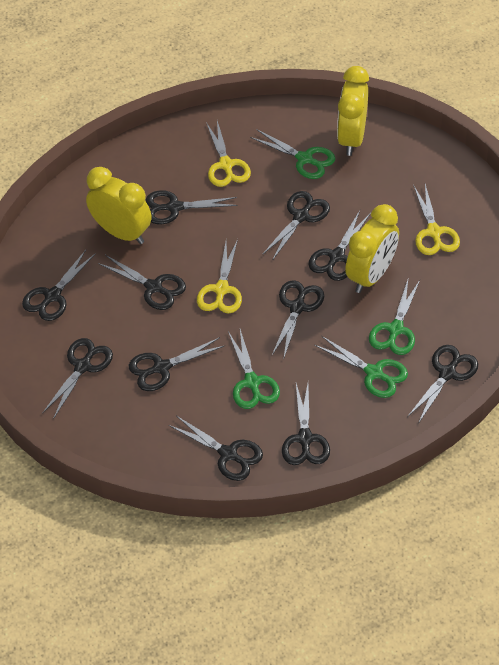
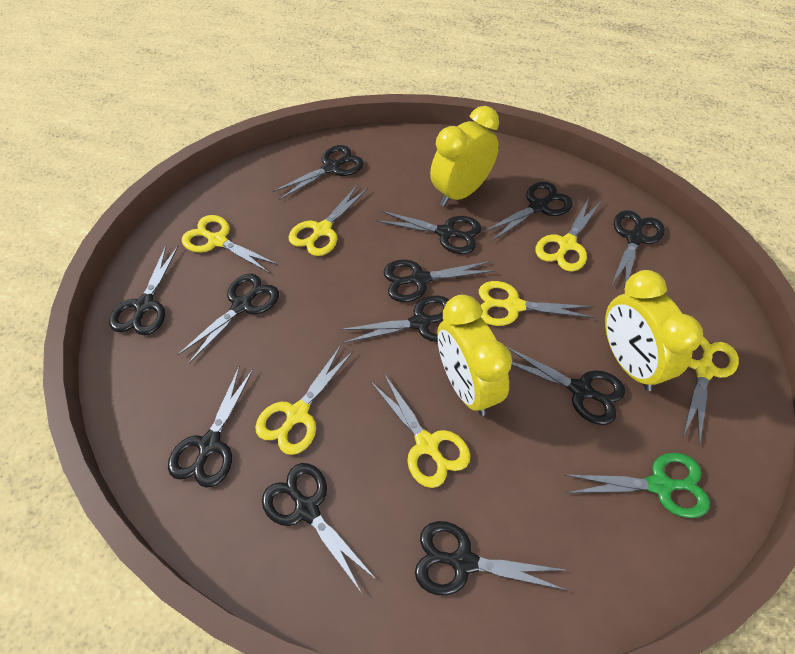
black scissors: 11 -> 12
green scissors: 4 -> 1
yellow scissors: 3 -> 7

